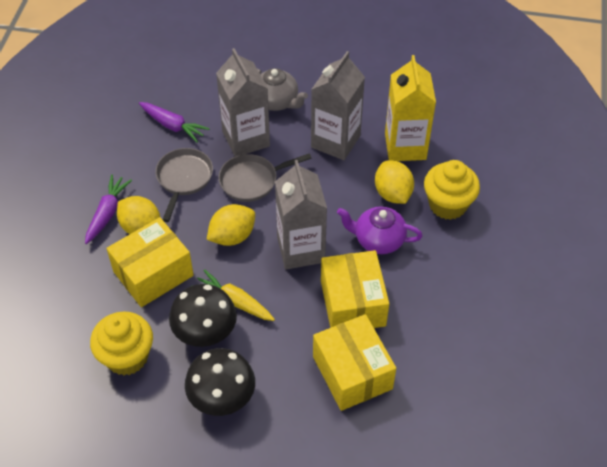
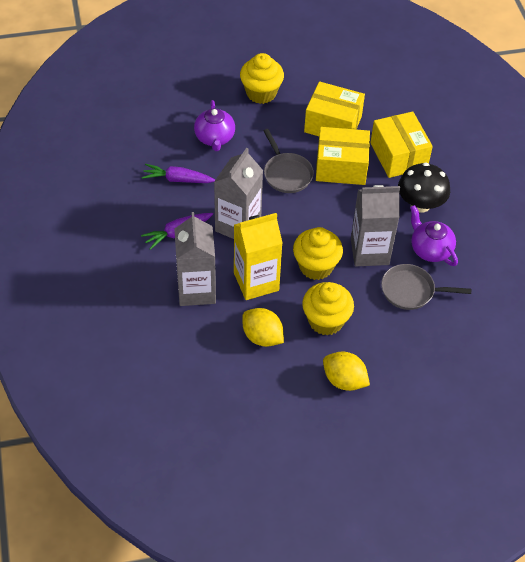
black mushroom: 2 -> 1
grey teapot: 1 -> 0
purple teapot: 1 -> 2
yellow carrot: 1 -> 0
yellow cupcake: 2 -> 3
yellow lemon: 3 -> 2

